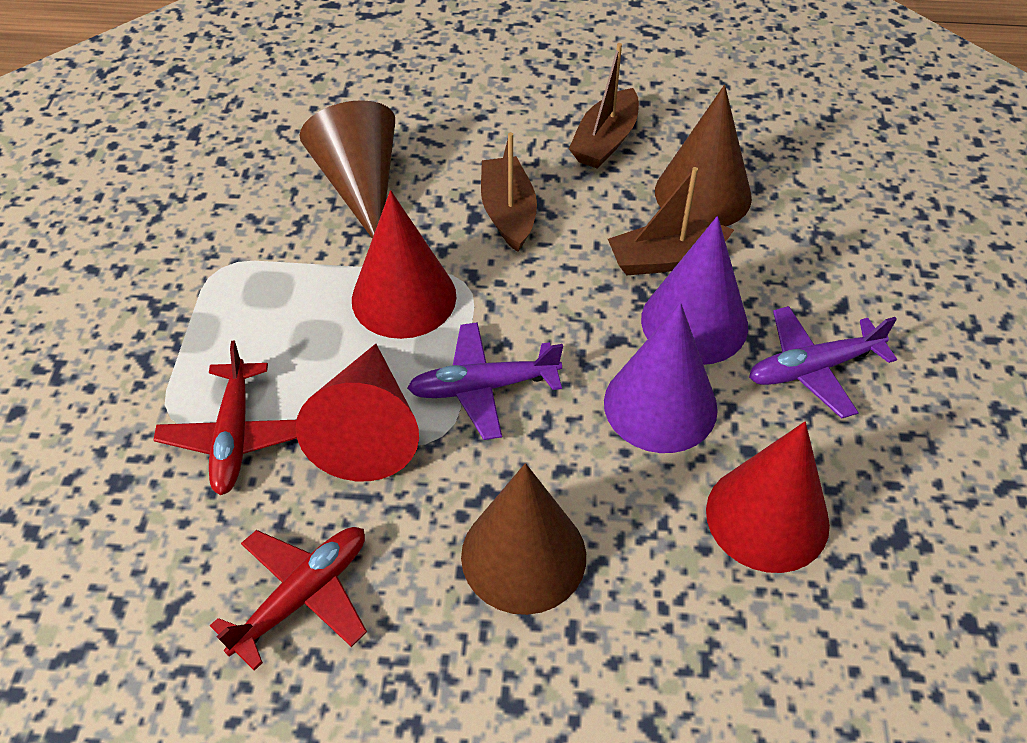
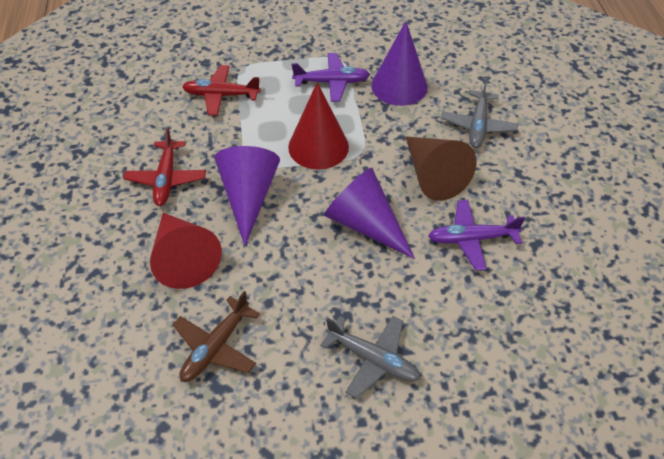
brown boat: 3 -> 0
brown cone: 3 -> 1
brown plane: 0 -> 1
grey plane: 0 -> 2
purple cone: 2 -> 3
red cone: 3 -> 2

